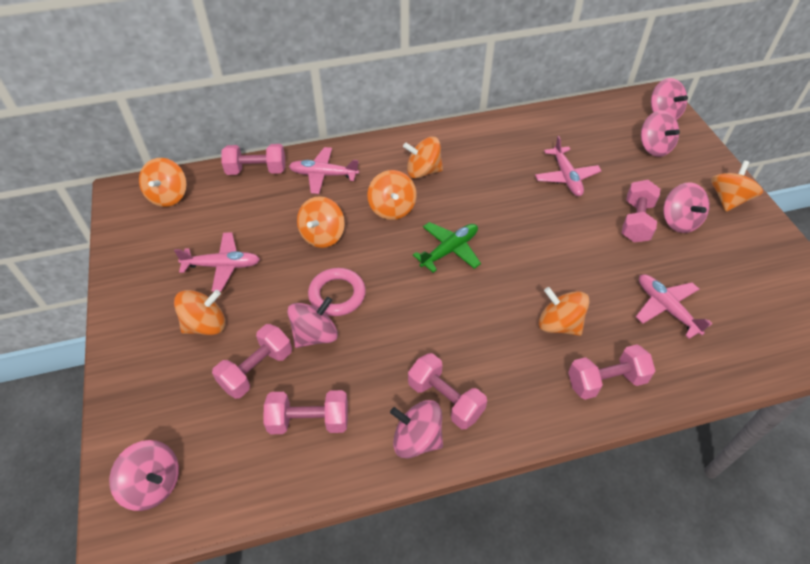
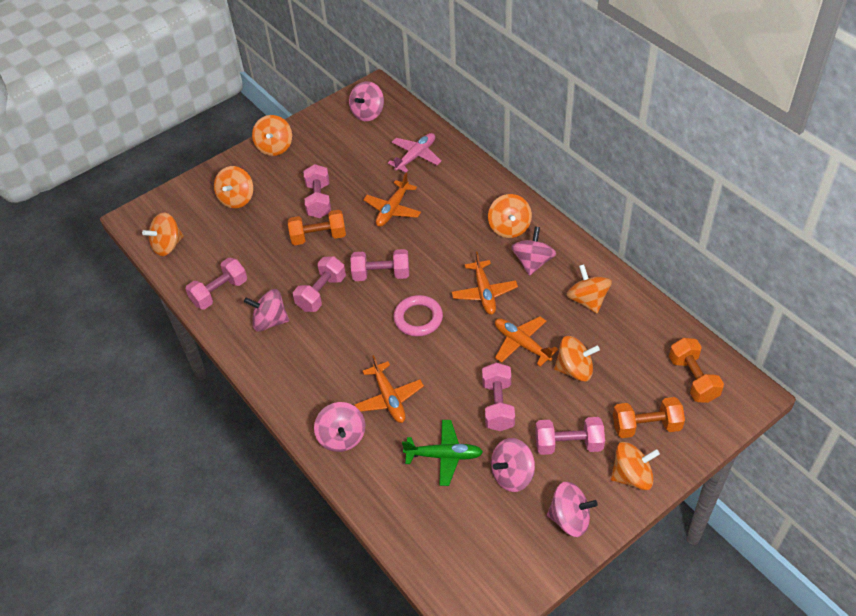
orange dumbbell: 0 -> 3
orange plane: 0 -> 4
pink plane: 4 -> 1

